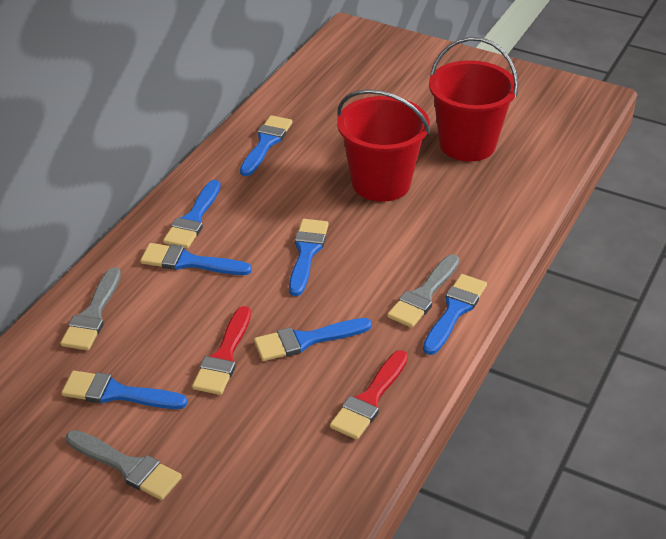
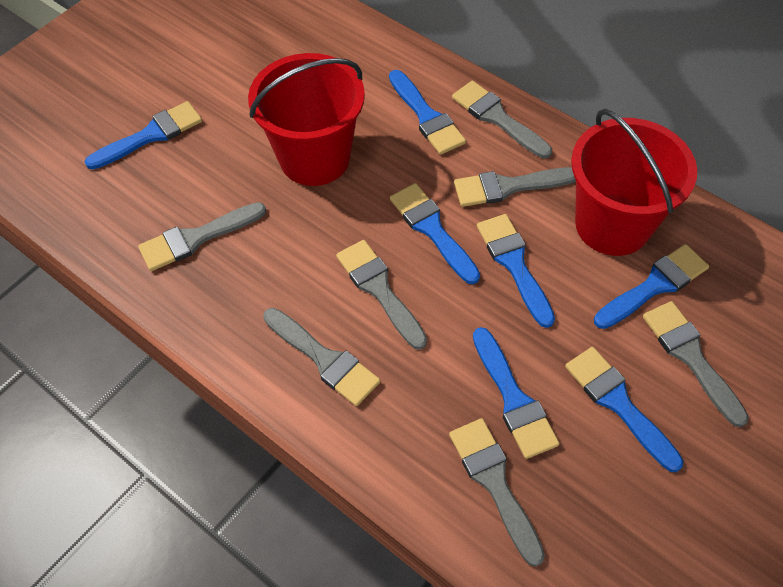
grey brush: 3 -> 7
red brush: 2 -> 0

